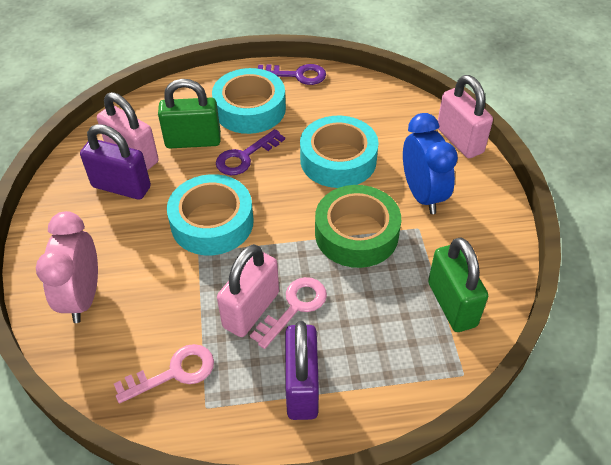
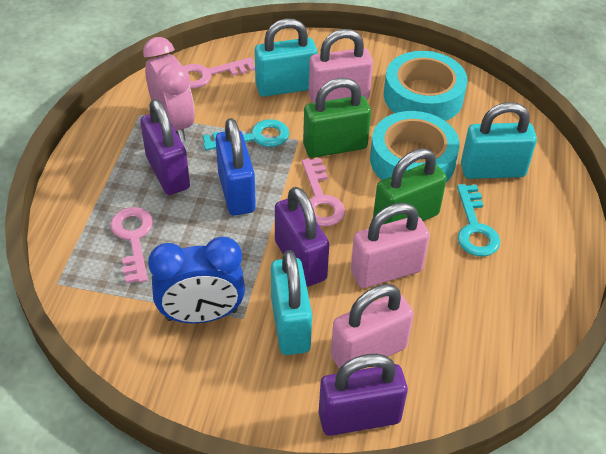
blue padlock: 0 -> 1
green tape: 1 -> 0
pink key: 2 -> 3
purple key: 2 -> 0
purple padlock: 2 -> 3
turquoise key: 0 -> 2
turquoise padlock: 0 -> 3
turquoise tape: 3 -> 2

